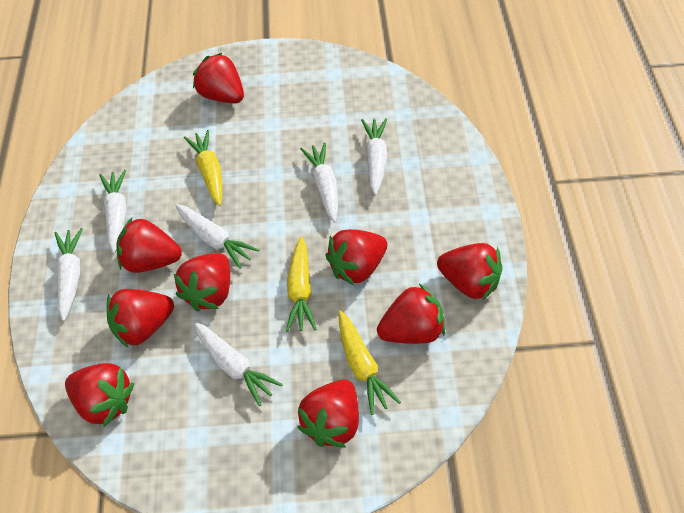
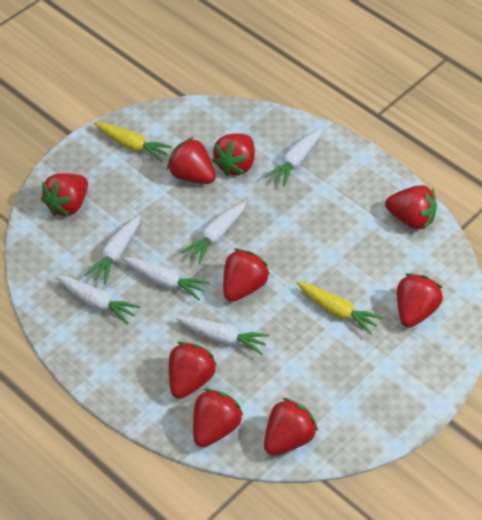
yellow carrot: 3 -> 2

